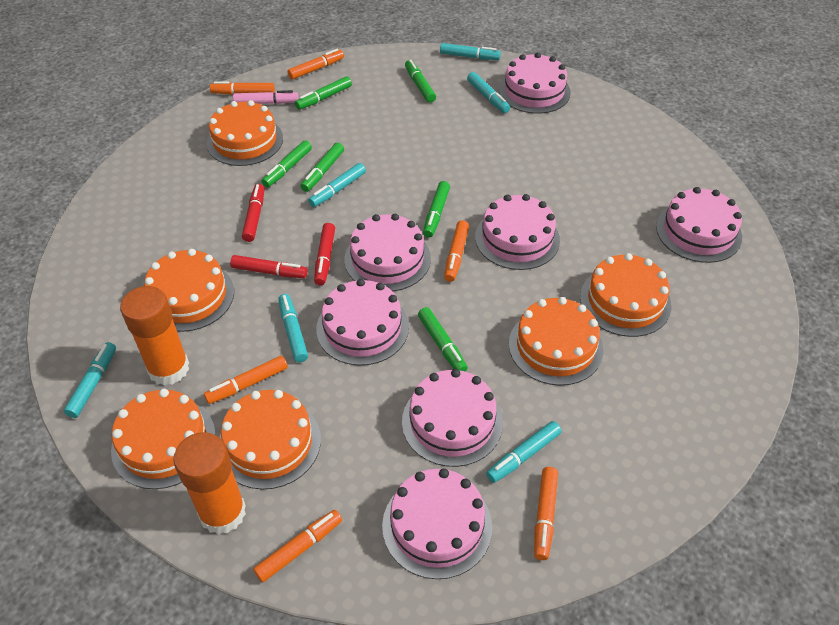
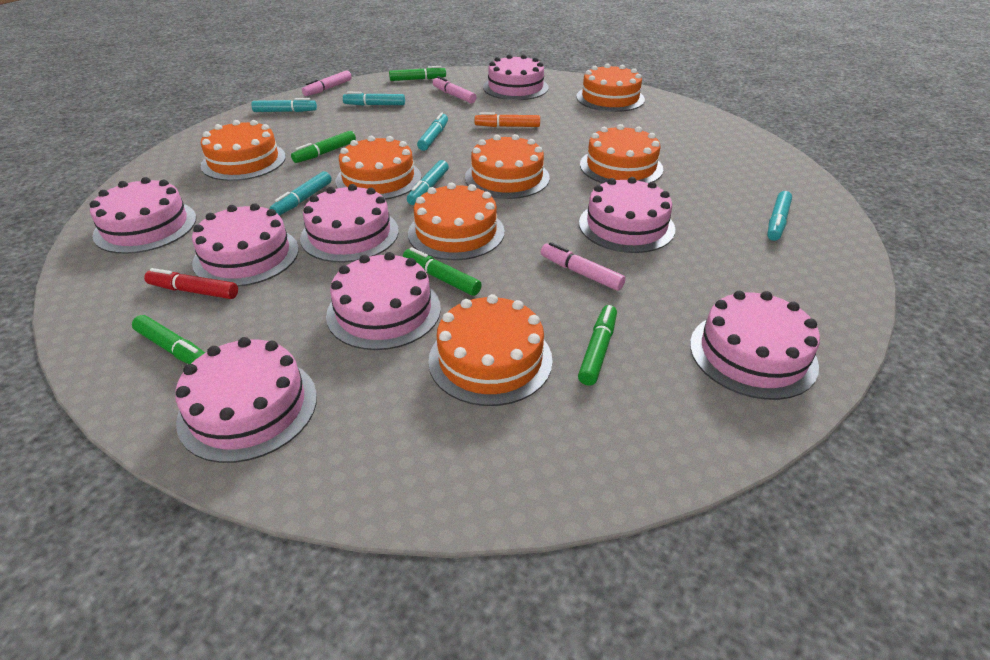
green marker: 6 -> 5
orange cake: 6 -> 7
orange glue stick: 2 -> 0
orange marker: 6 -> 1
pink cake: 7 -> 8
pink marker: 1 -> 3
red marker: 3 -> 1

